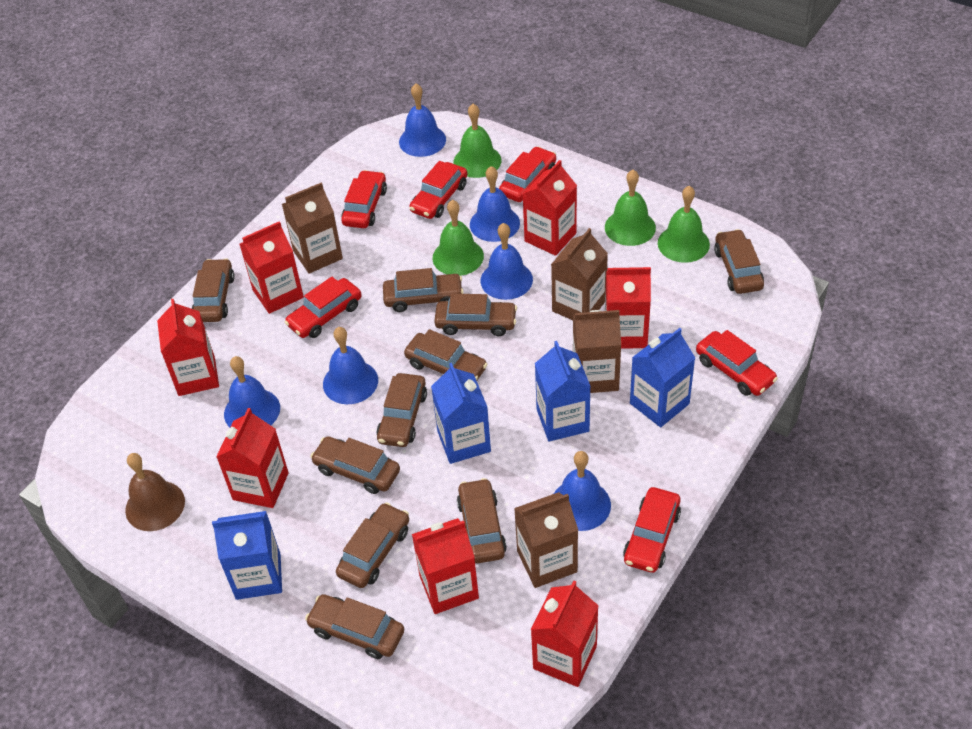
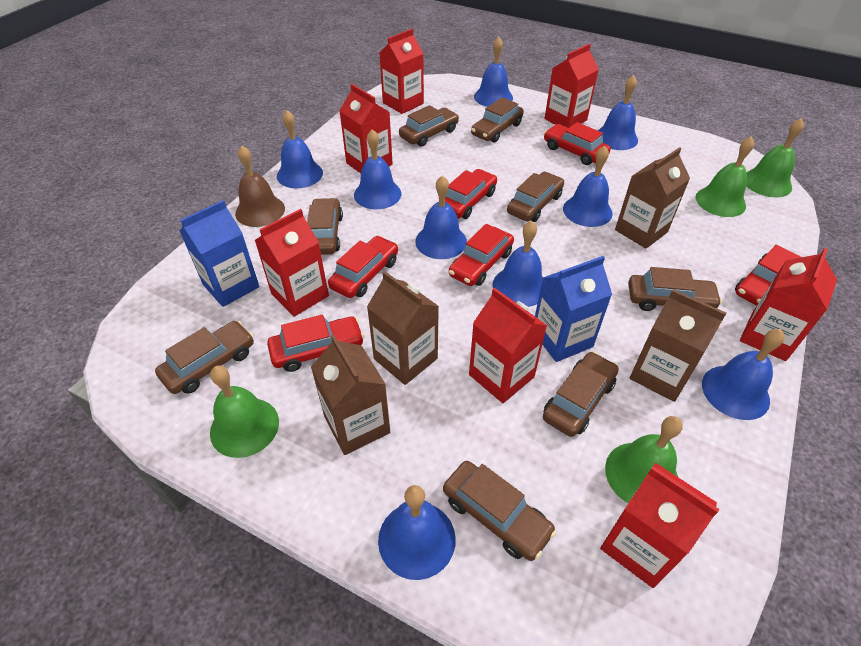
blue bell: 6 -> 9
blue carton: 4 -> 2
brown car: 10 -> 8

